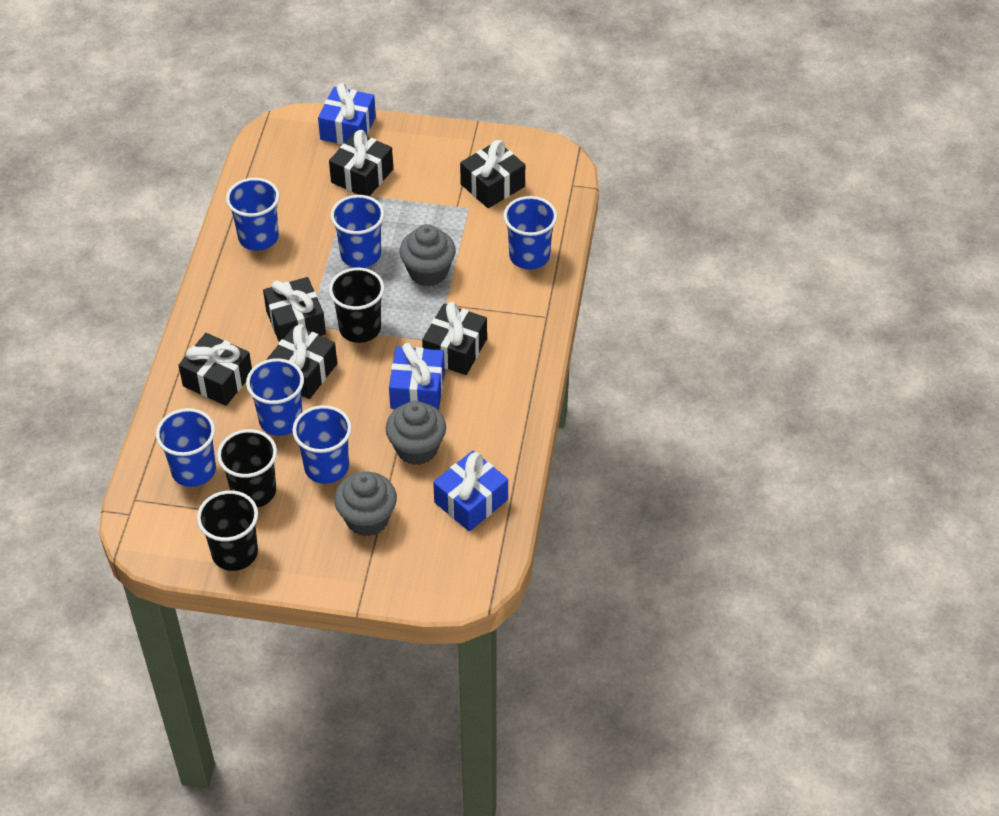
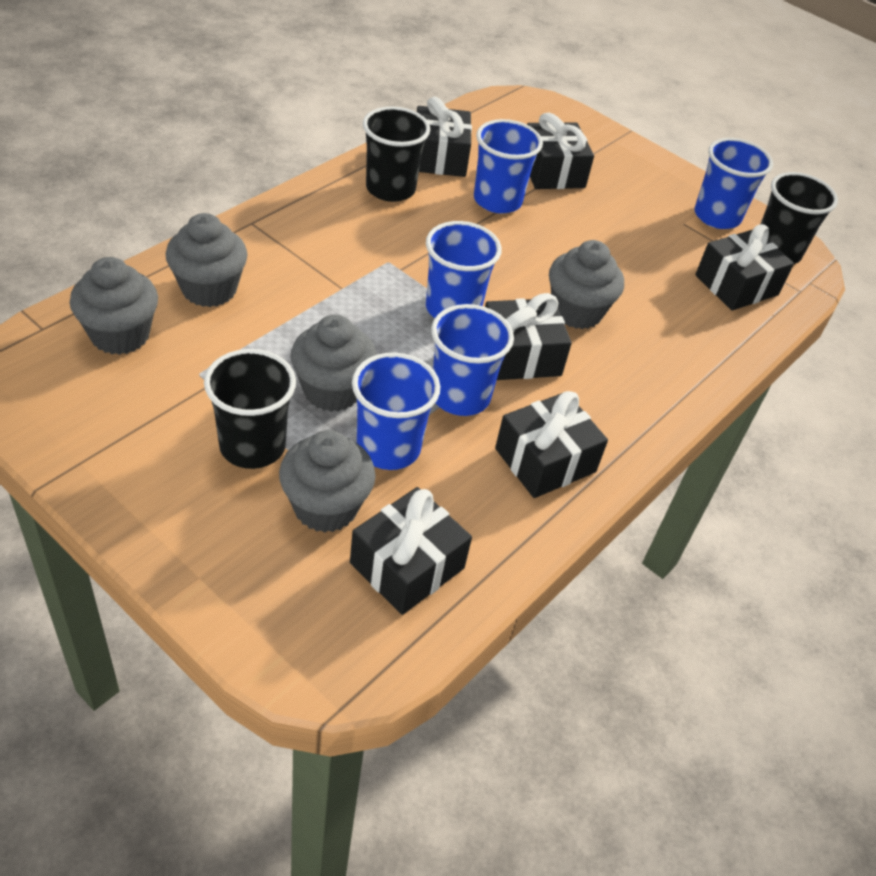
blue cup: 6 -> 5
blue gift: 3 -> 0
grey cupcake: 3 -> 5

